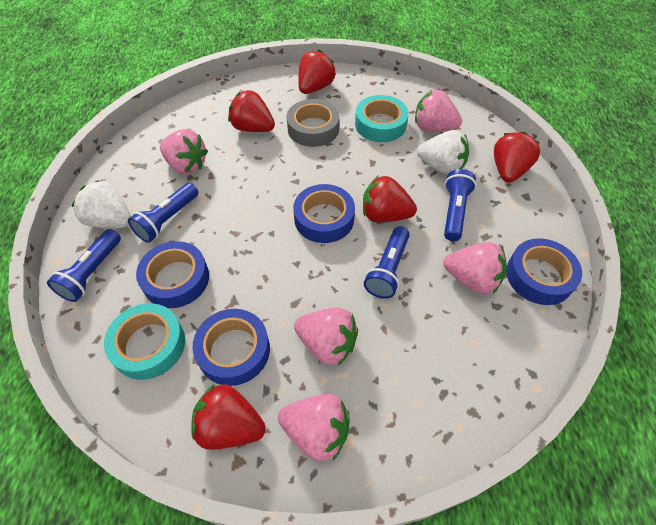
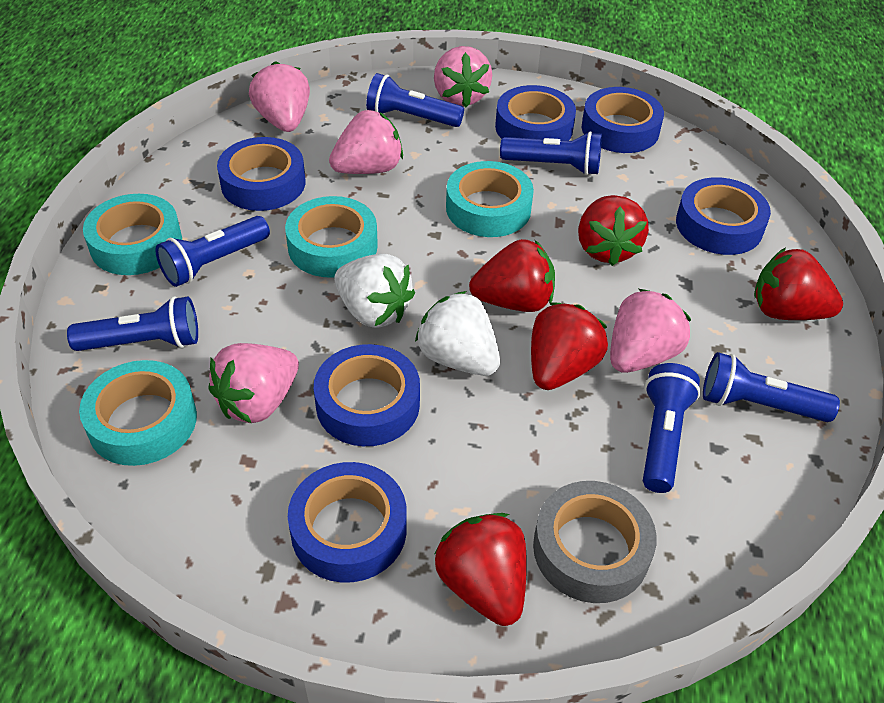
blue flashlight: 4 -> 6
blue tape: 4 -> 6
turquoise tape: 2 -> 4

